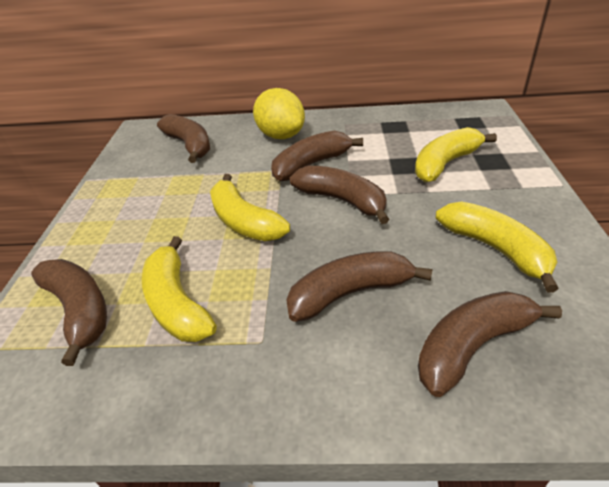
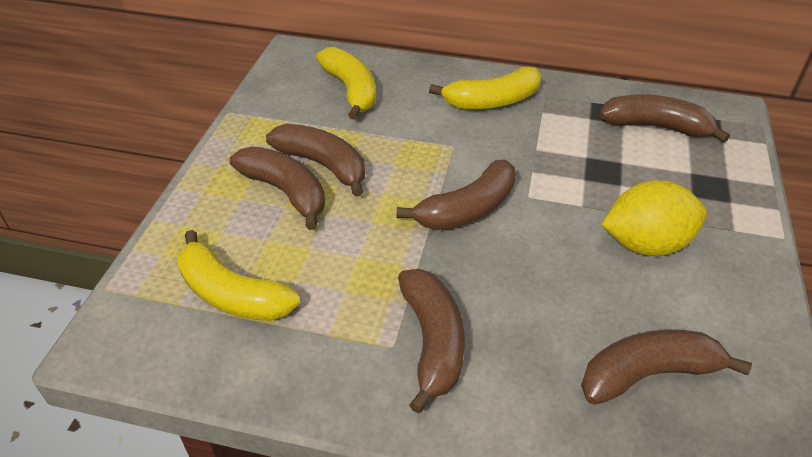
yellow banana: 4 -> 3

